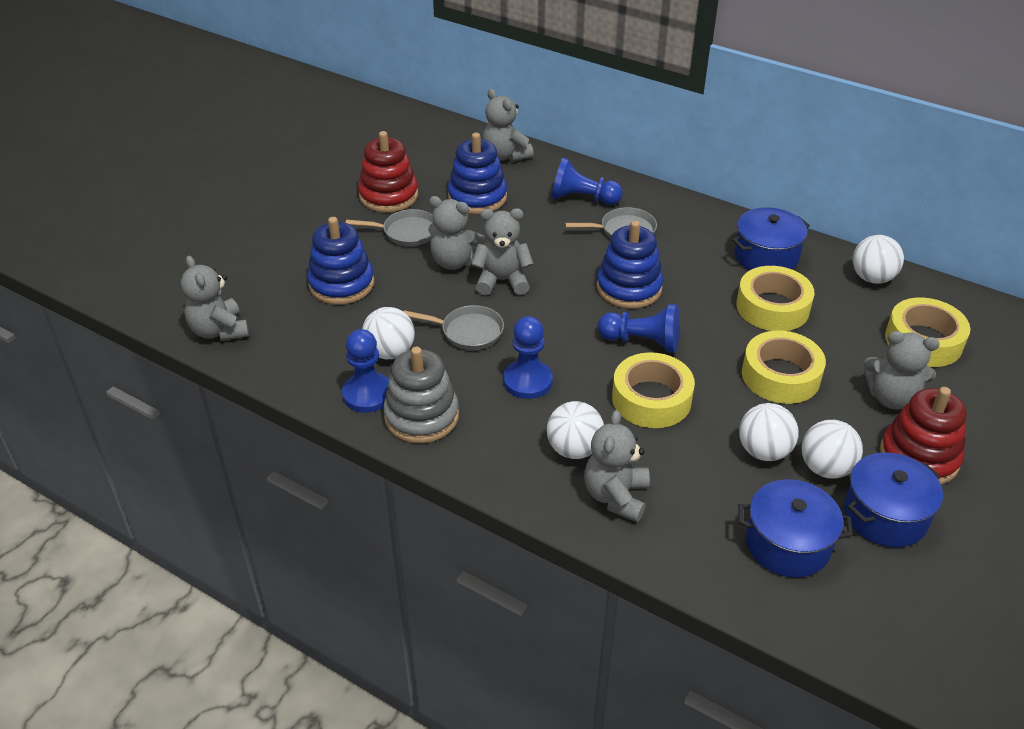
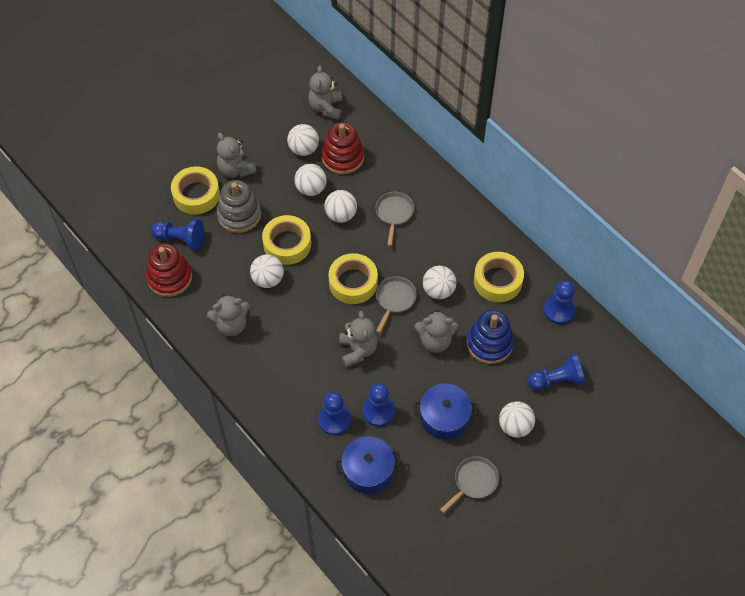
blue pawn: 4 -> 5
blue pot: 3 -> 2
blue stacking toy: 3 -> 1
grey teddy bear: 6 -> 5
white ball: 5 -> 6

